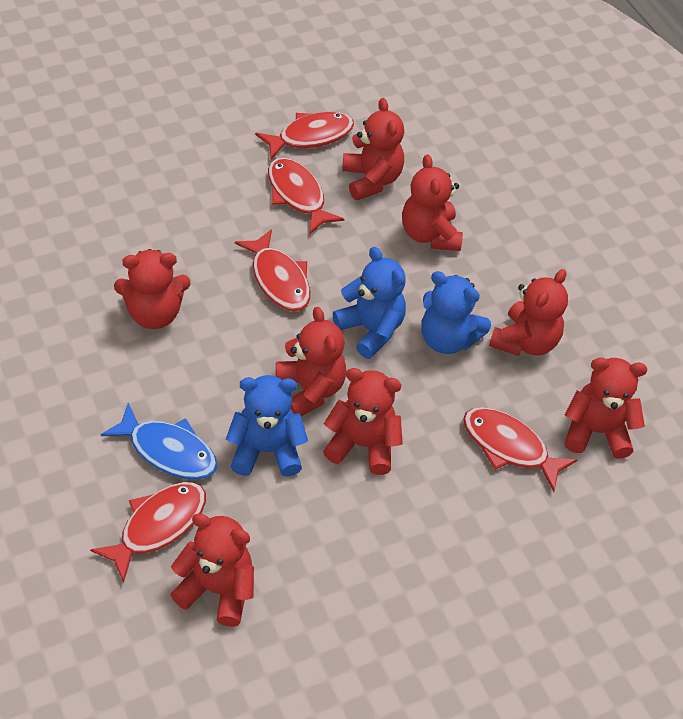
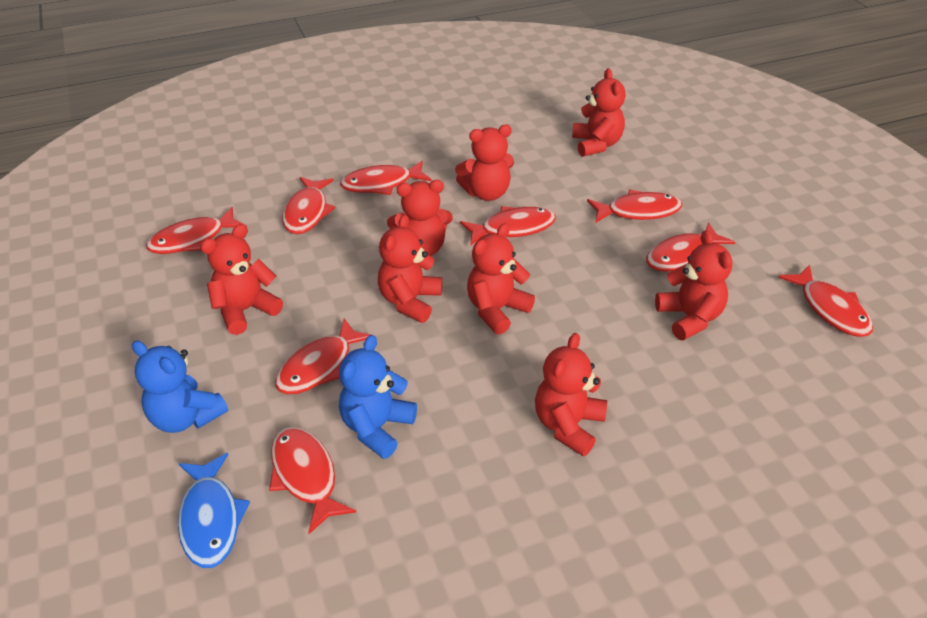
blue teddy bear: 3 -> 2
red fish: 5 -> 9

